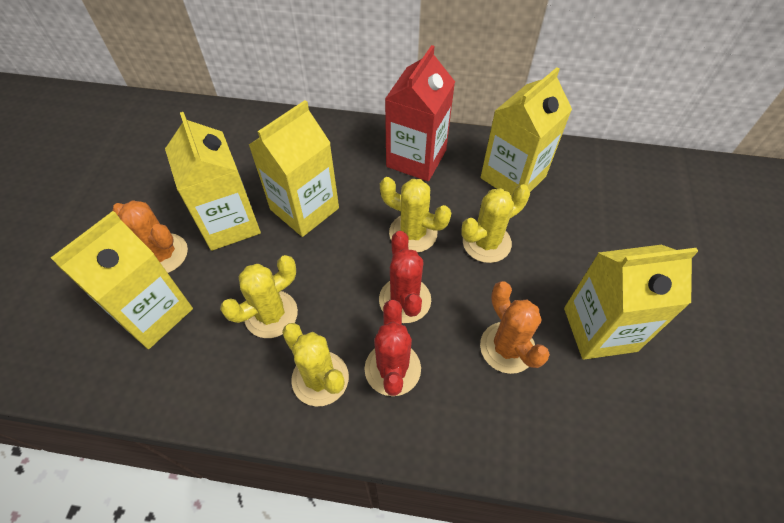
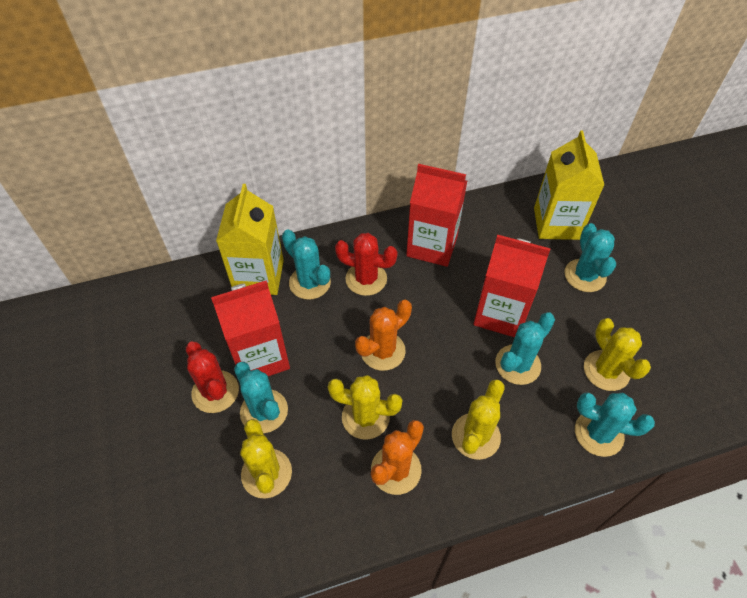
red carton: 1 -> 3
turquoise cactus: 0 -> 5
yellow carton: 5 -> 2

